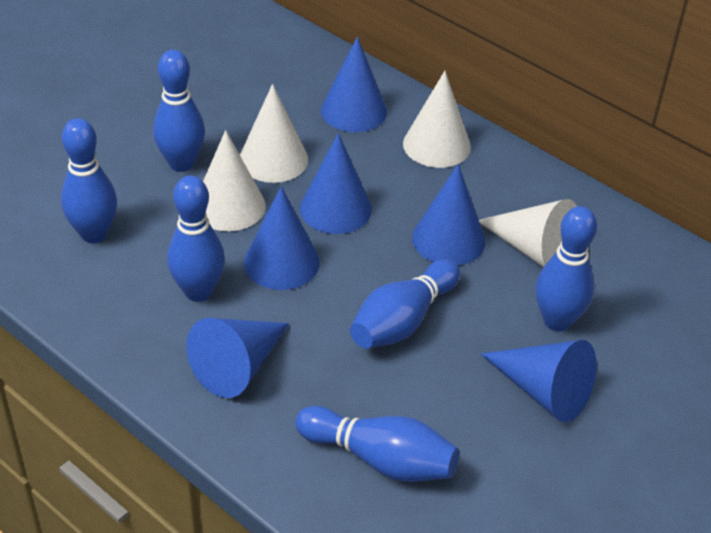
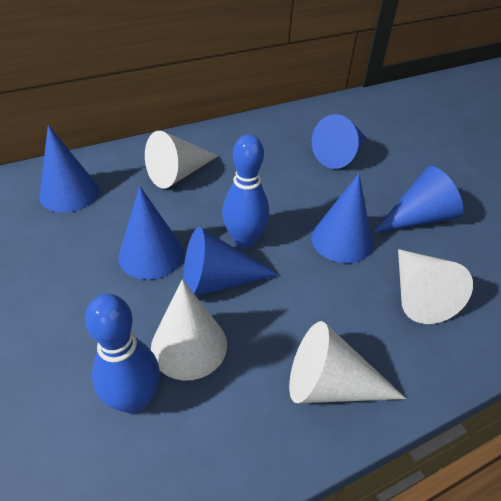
blue bowling pin: 6 -> 2

